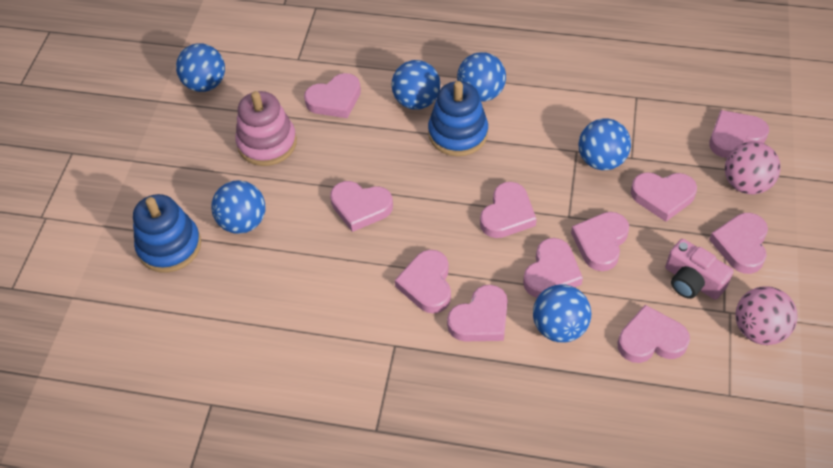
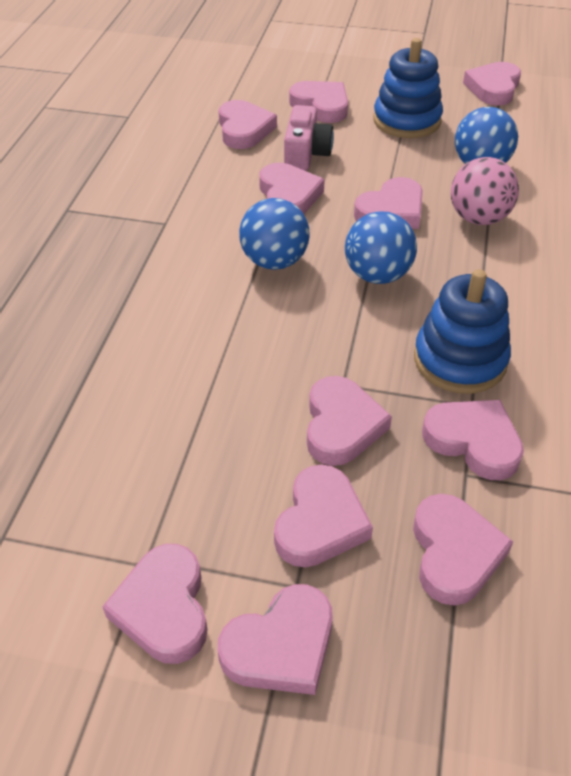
blue ball: 6 -> 3
pink ball: 2 -> 1
pink stacking toy: 1 -> 0

